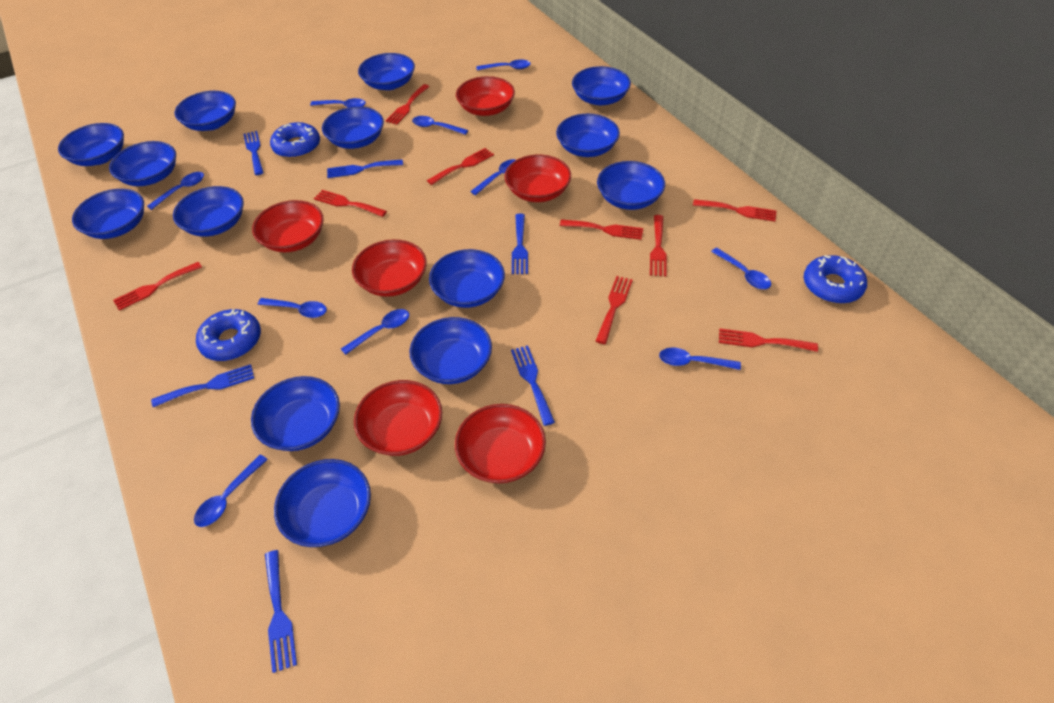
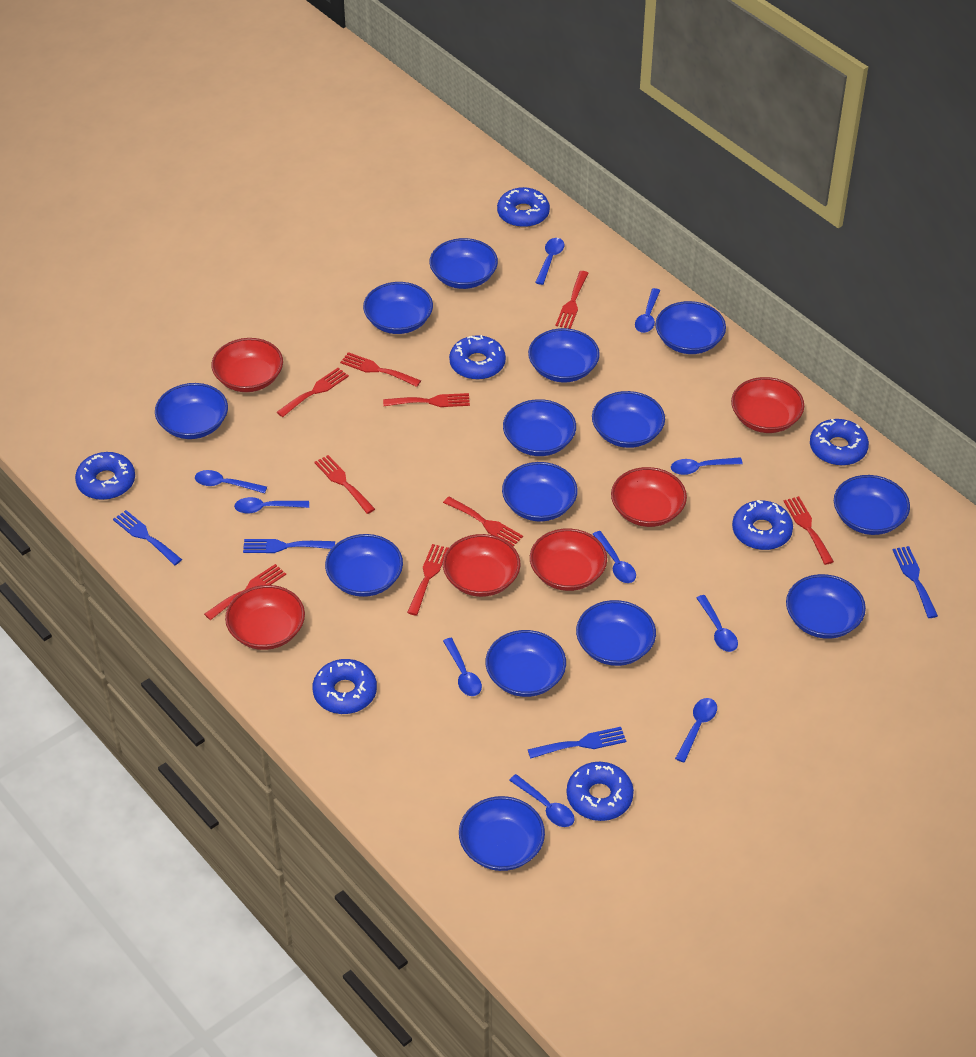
blue donut: 3 -> 7
blue fork: 6 -> 4

